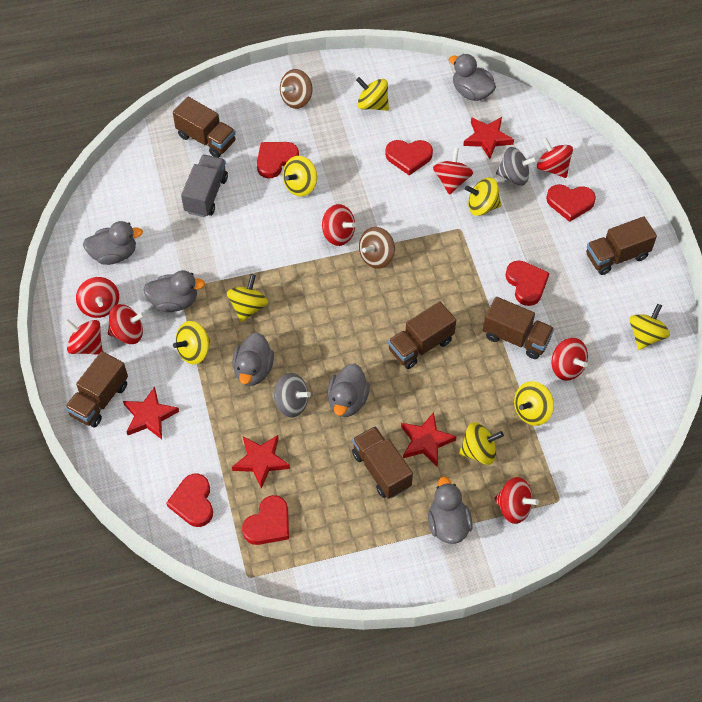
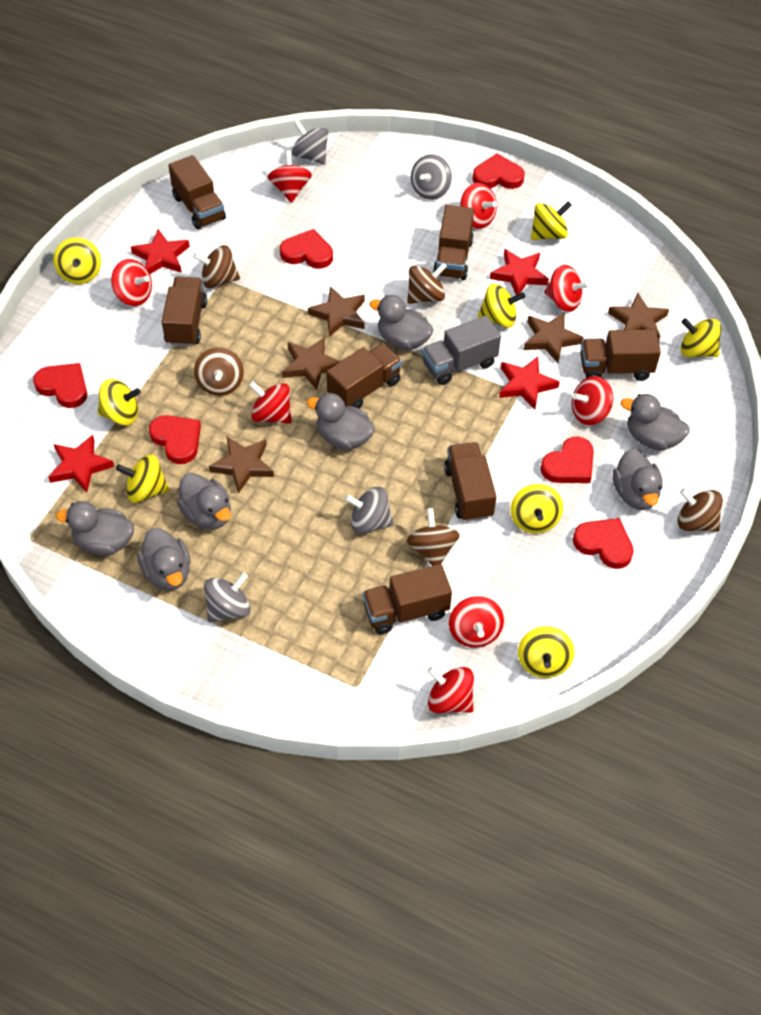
brown spinning top: 2 -> 5
brown star: 0 -> 5
brown truck: 6 -> 7
grey duck: 6 -> 7
grey spinning top: 2 -> 4

